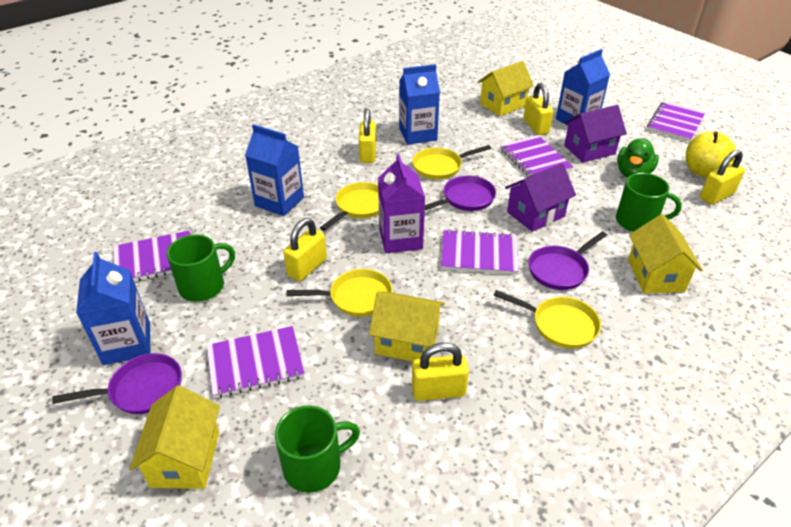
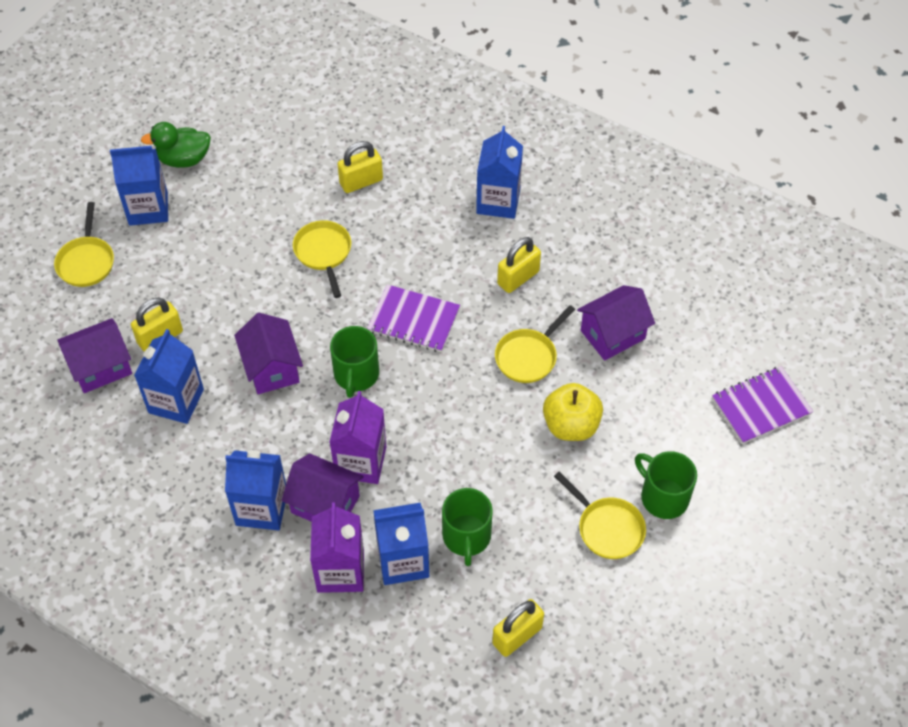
blue carton: 4 -> 5
purple carton: 1 -> 2
purple house: 2 -> 4
purple notebook: 5 -> 2
purple pan: 3 -> 0
yellow house: 4 -> 0
yellow padlock: 5 -> 4

